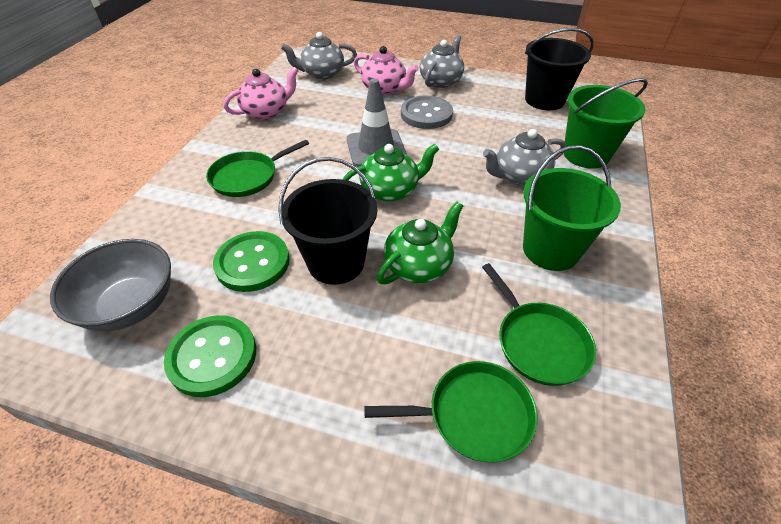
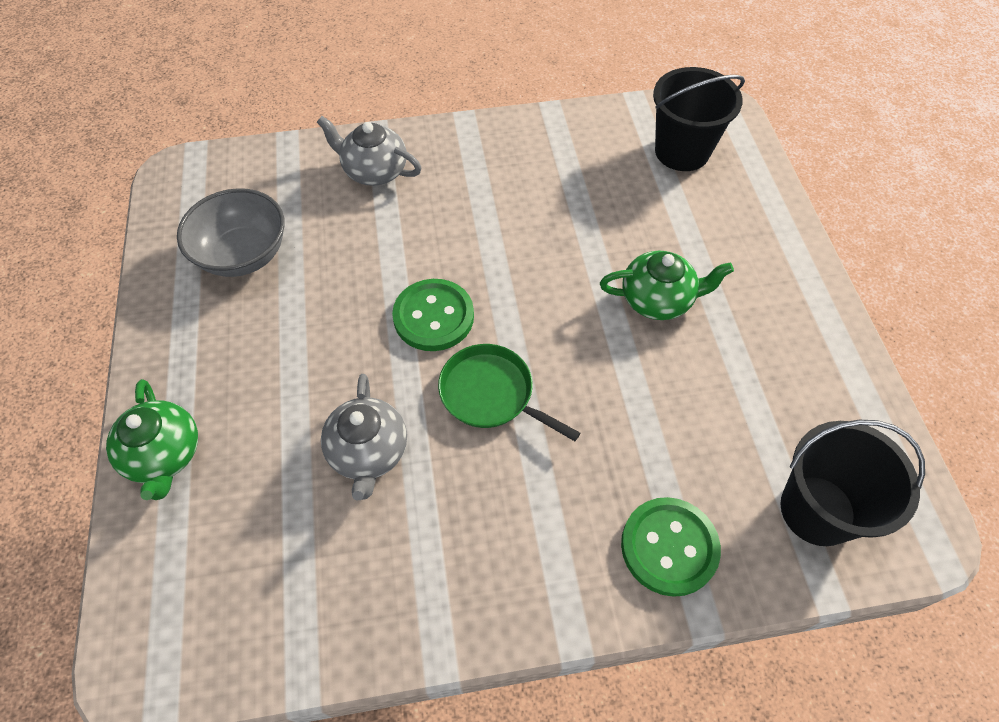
green bucket: 2 -> 0
green pan: 3 -> 1
grey button: 1 -> 0
grey teapot: 3 -> 2
grey traffic cone: 1 -> 0
pink teapot: 2 -> 0

